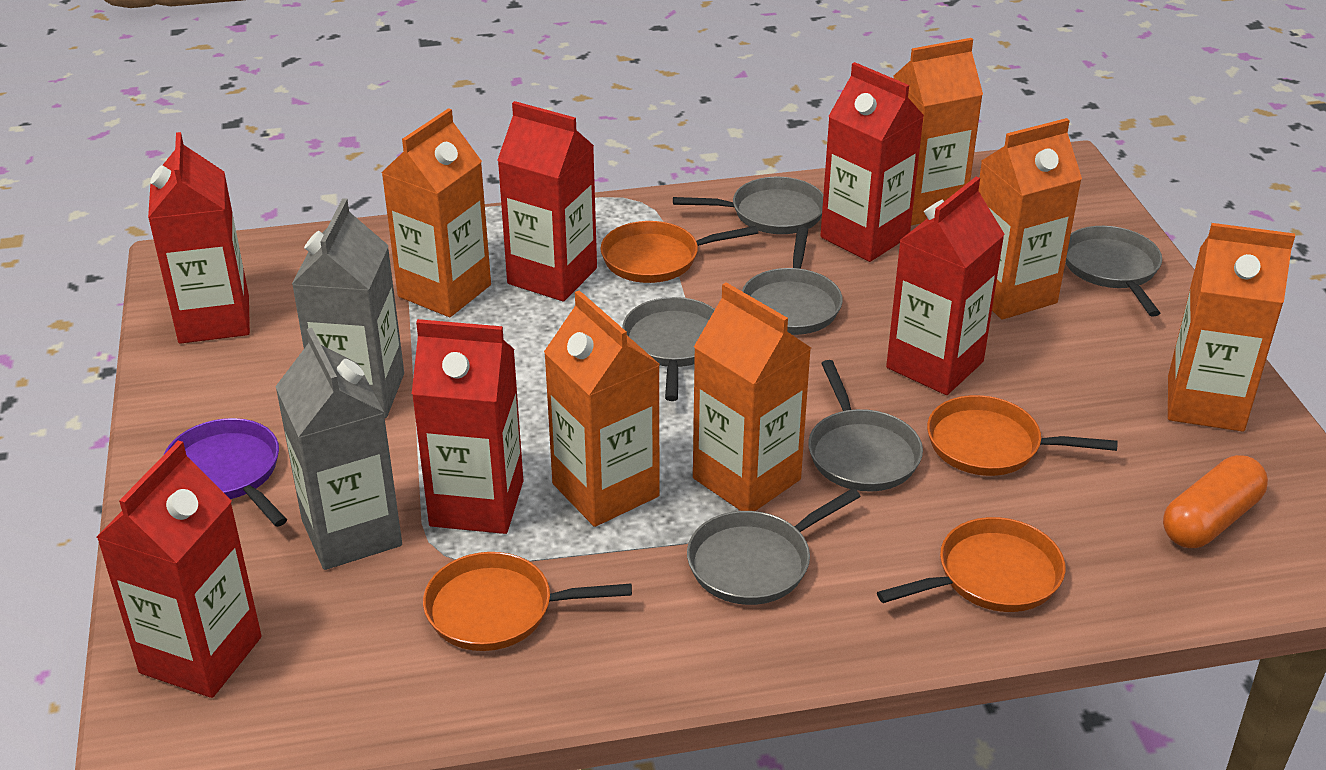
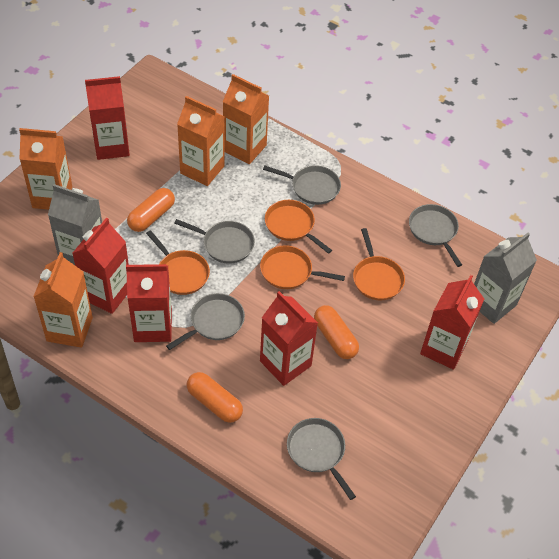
grey pan: 6 -> 5
orange capsule: 1 -> 3
orange carton: 6 -> 4
purple pan: 1 -> 0
red carton: 6 -> 5

